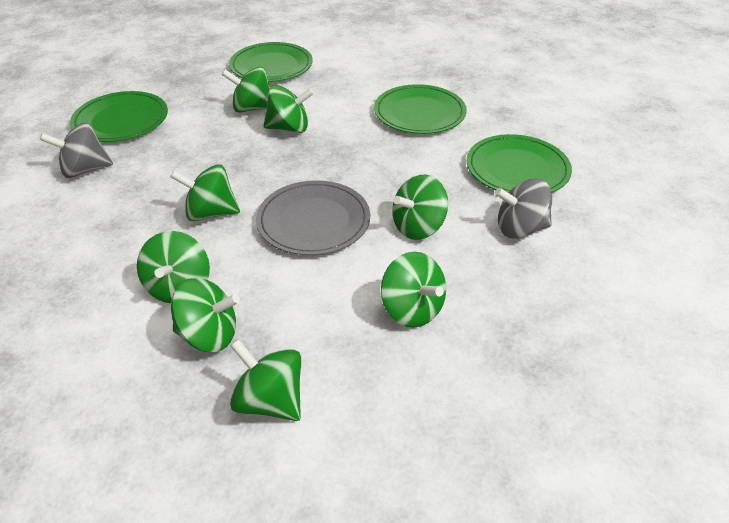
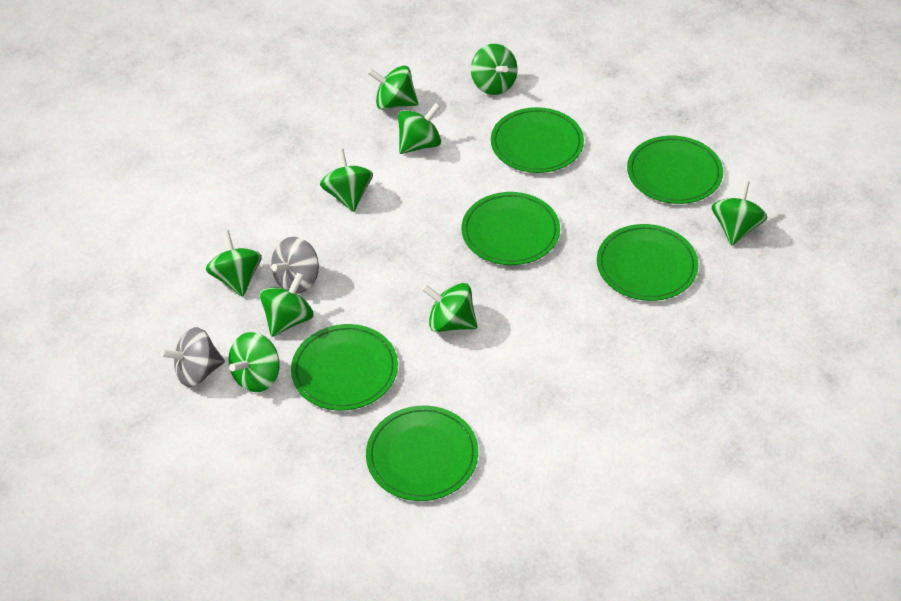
green plate: 4 -> 6
green spinning top: 8 -> 9
grey plate: 1 -> 0

